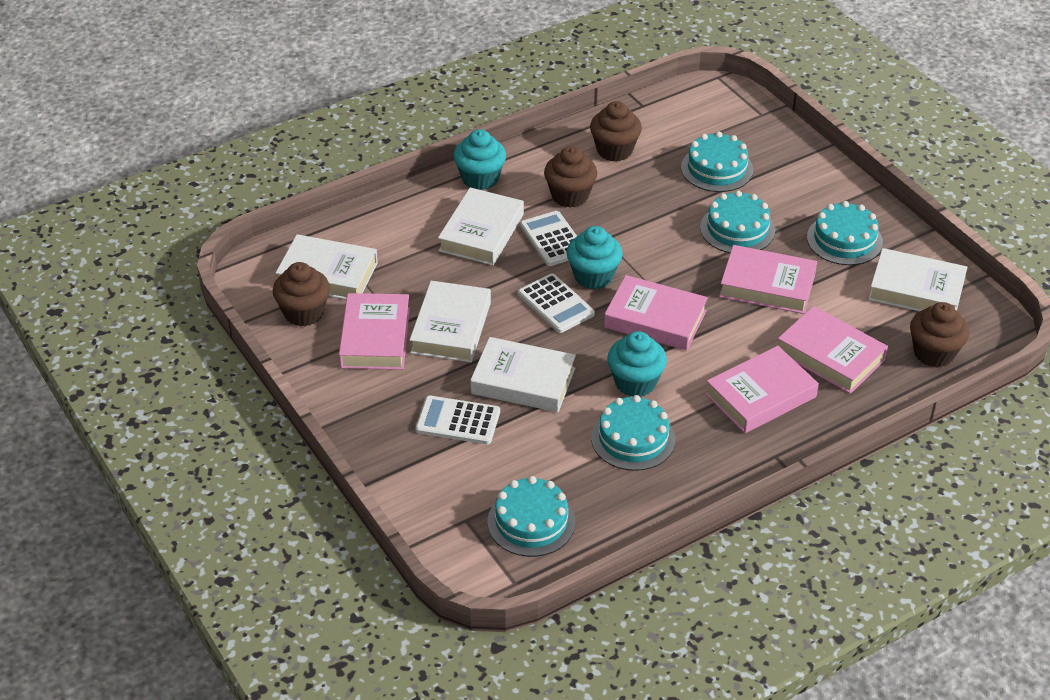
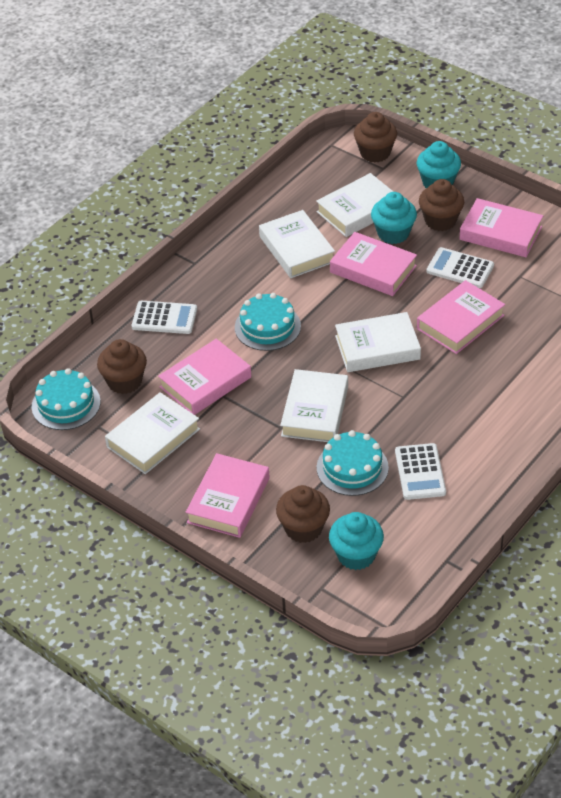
turquoise cake: 5 -> 3

